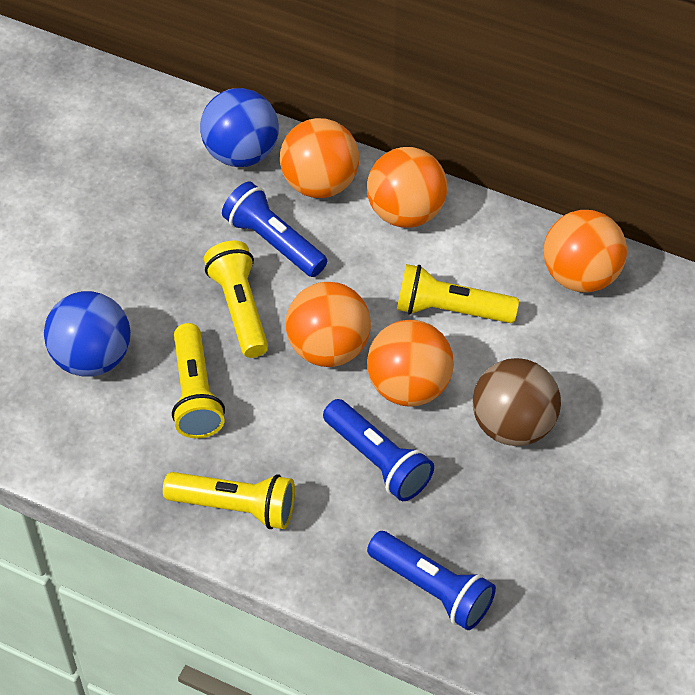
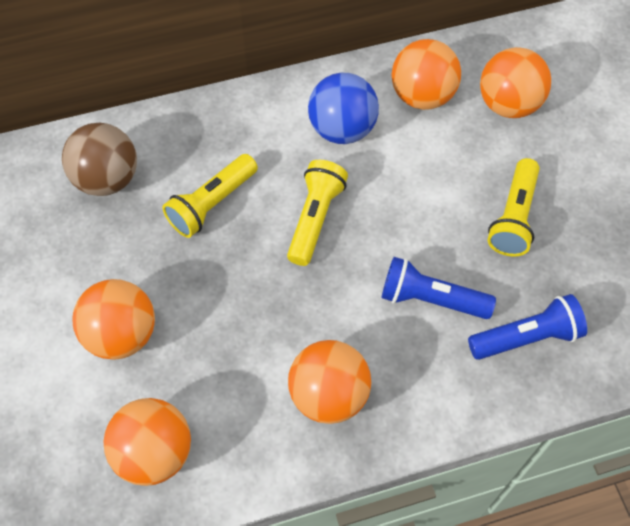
blue ball: 2 -> 1
blue flashlight: 3 -> 2
yellow flashlight: 4 -> 3

